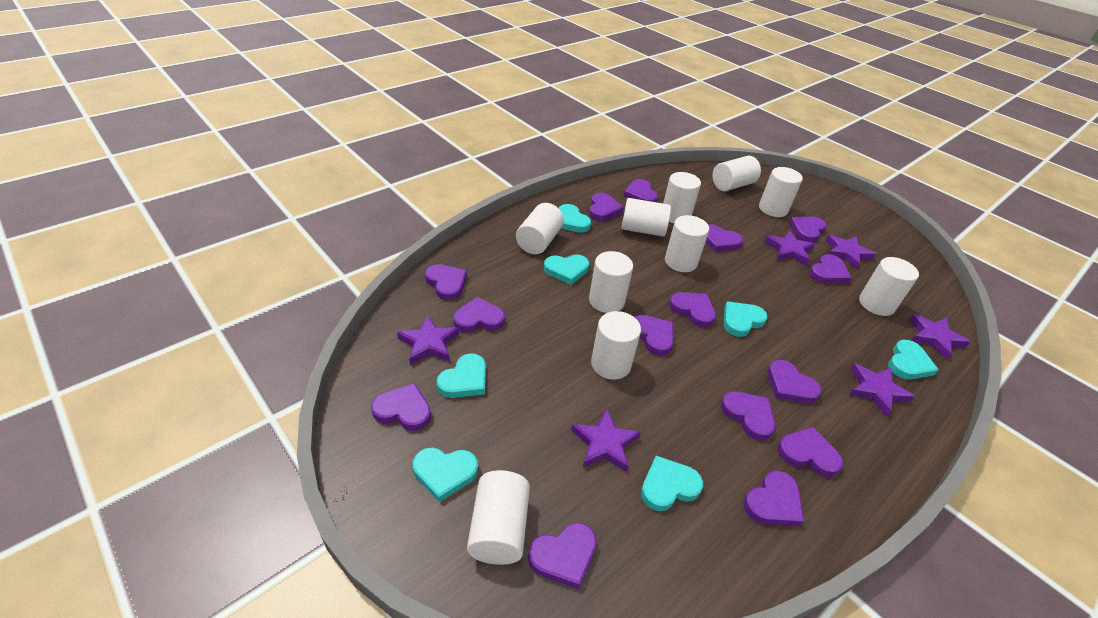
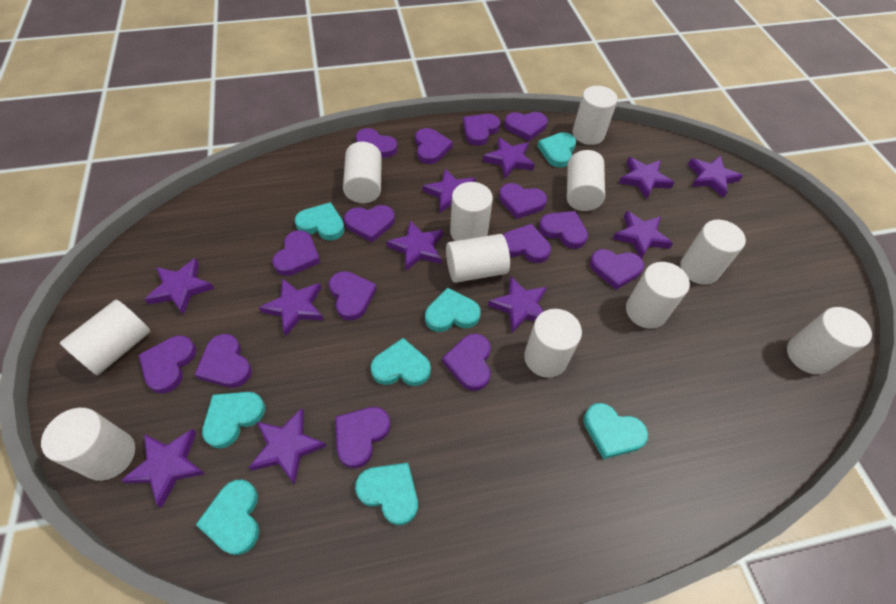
purple star: 6 -> 11
turquoise heart: 7 -> 8
white cylinder: 10 -> 11

